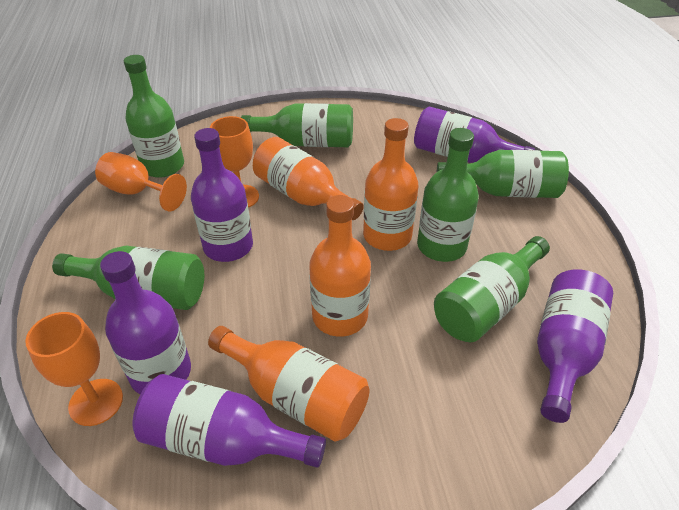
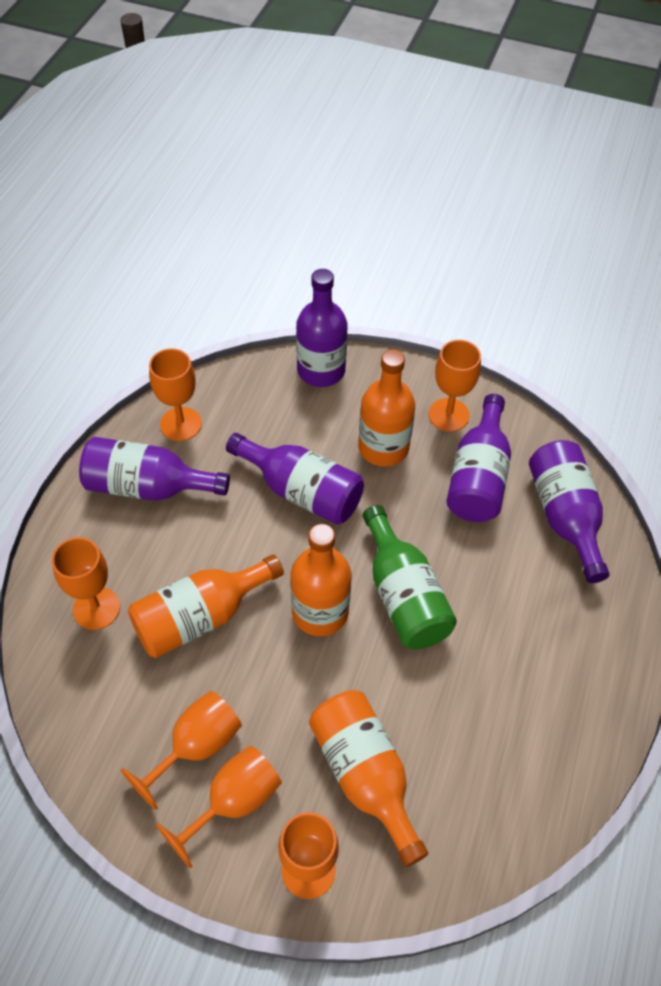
green bottle: 6 -> 1
orange goblet: 3 -> 6

